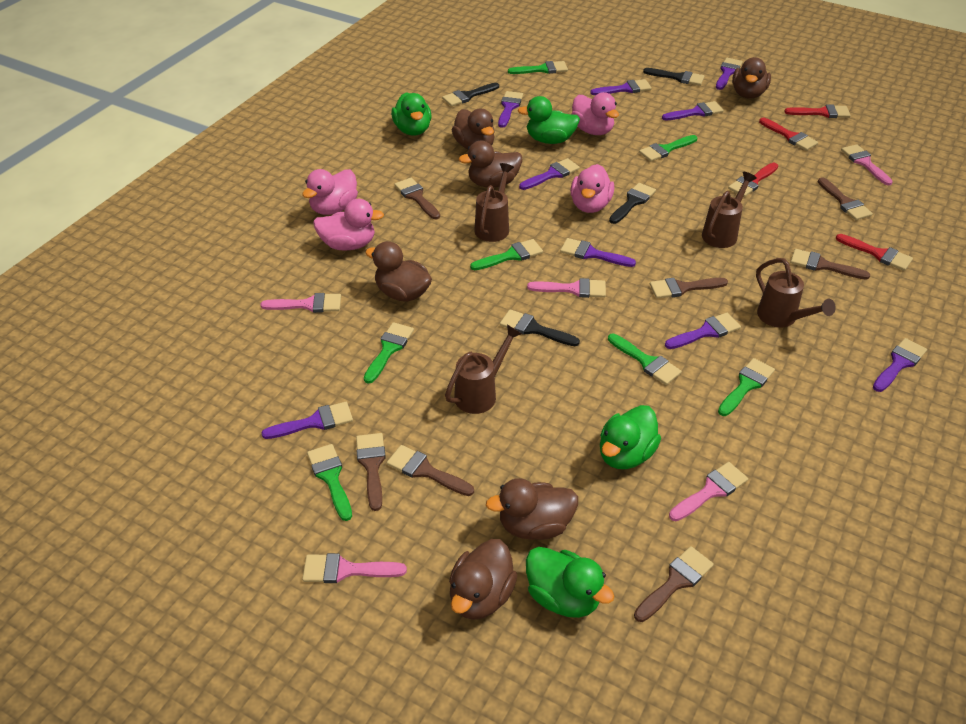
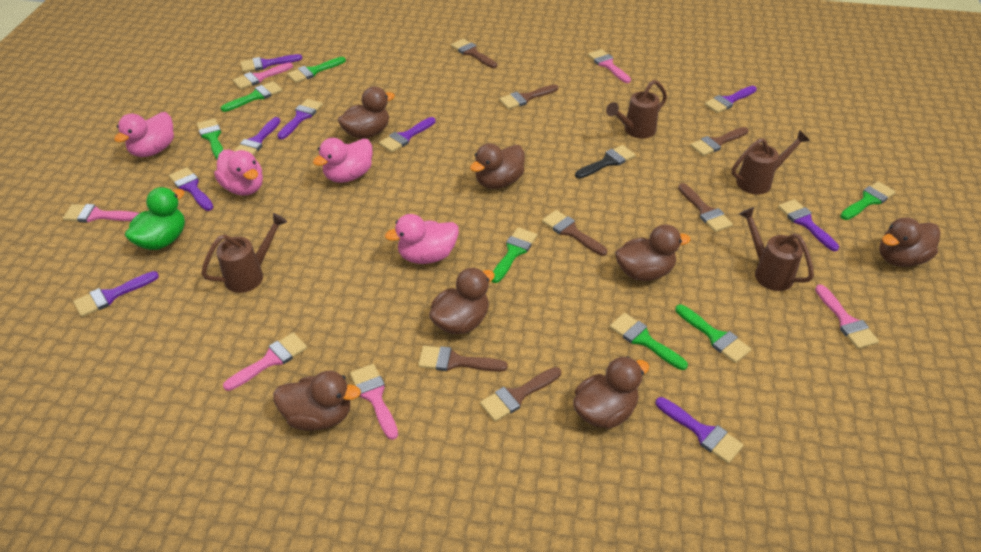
black brush: 4 -> 1
brown duck: 6 -> 7
green duck: 4 -> 1
pink brush: 5 -> 6
red brush: 4 -> 0

